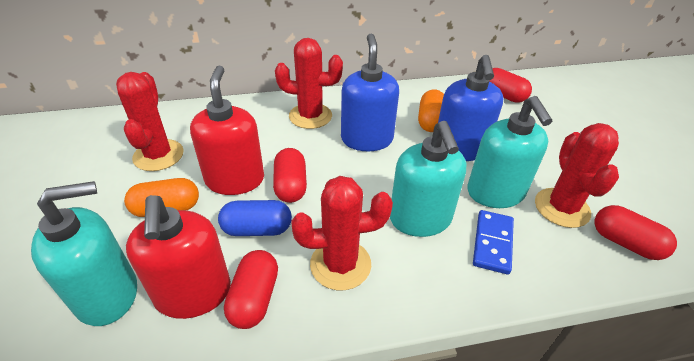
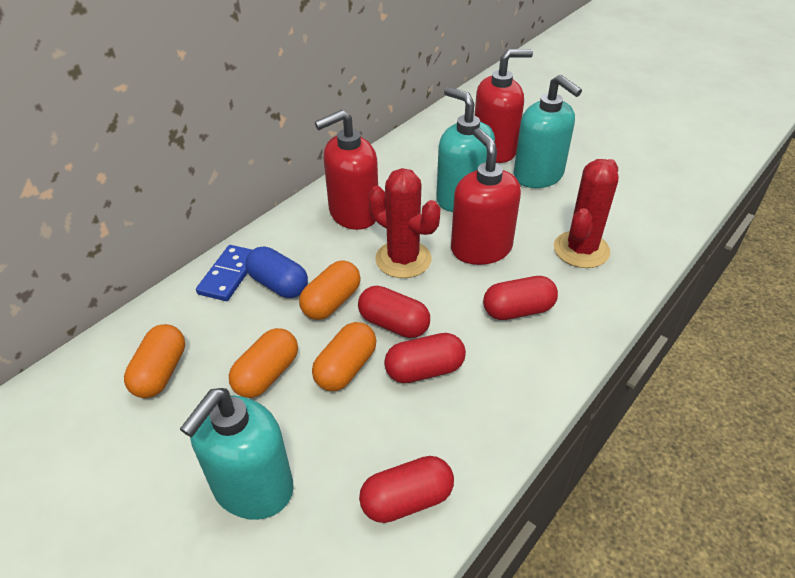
blue soap dispenser: 2 -> 0
orange capsule: 2 -> 4
red cactus: 4 -> 2
red soap dispenser: 2 -> 3

